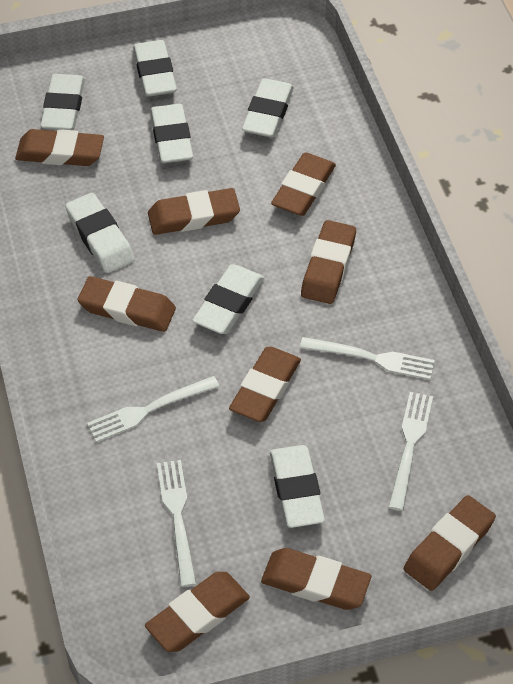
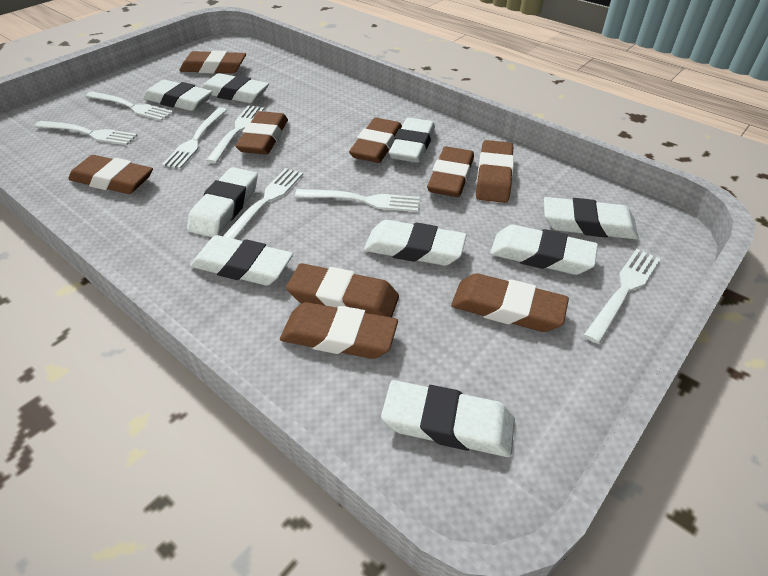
white eraser: 7 -> 9
white fork: 4 -> 7

